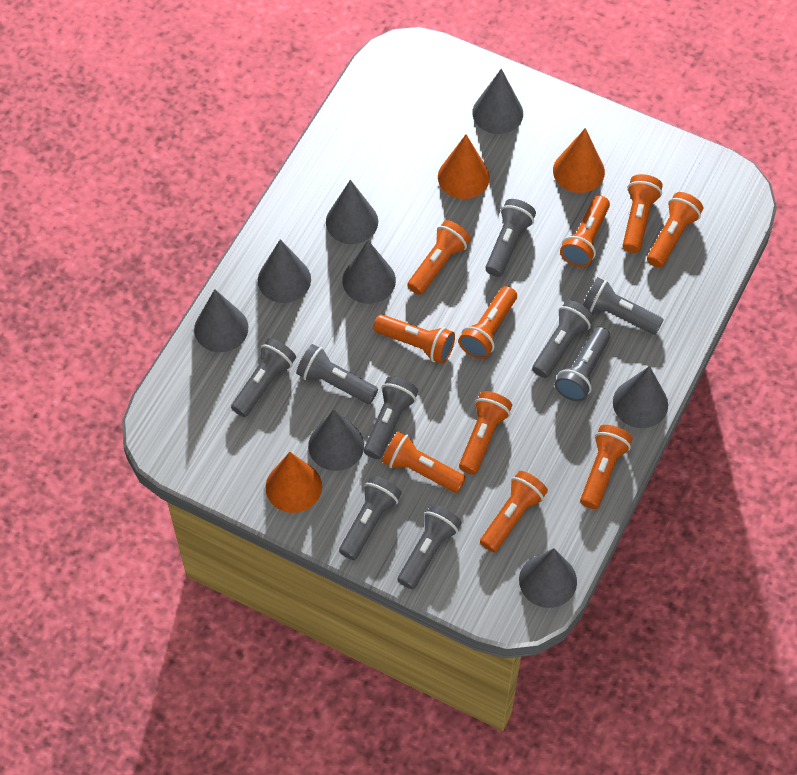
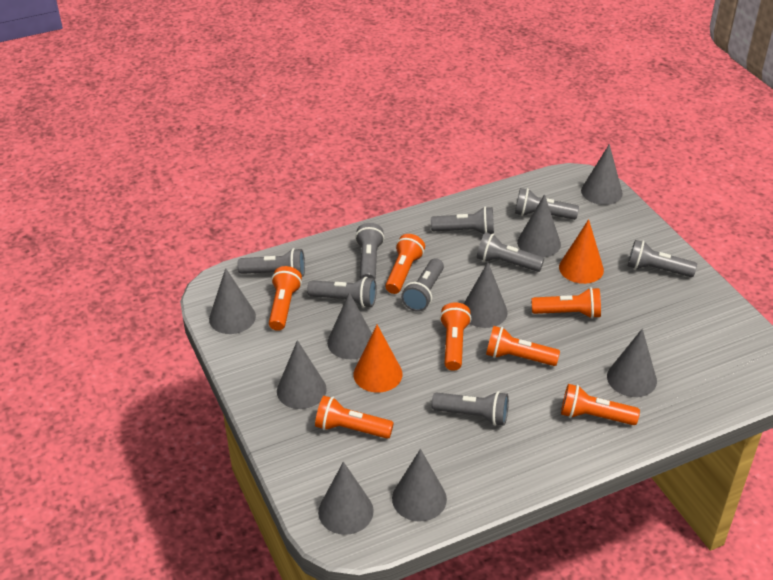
grey cone: 8 -> 9
orange cone: 3 -> 2
orange flashlight: 10 -> 7

